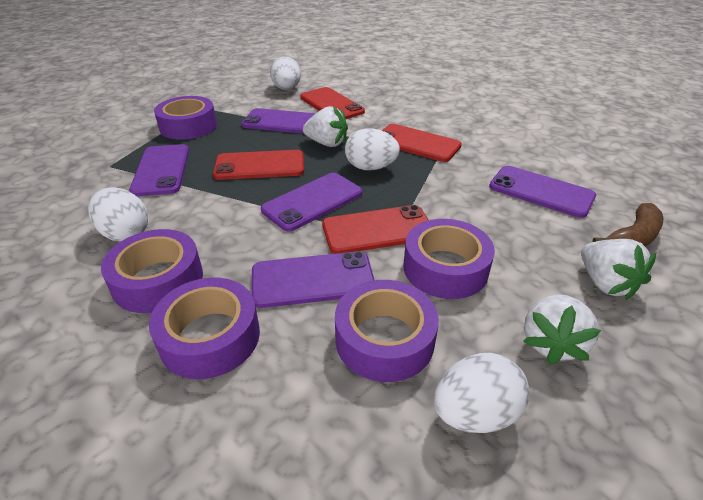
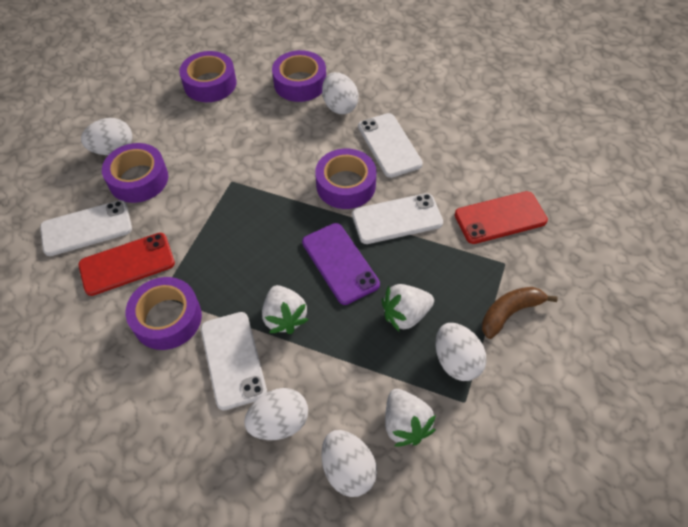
purple phone: 5 -> 1
red phone: 4 -> 2
white egg: 4 -> 5
white phone: 0 -> 4

